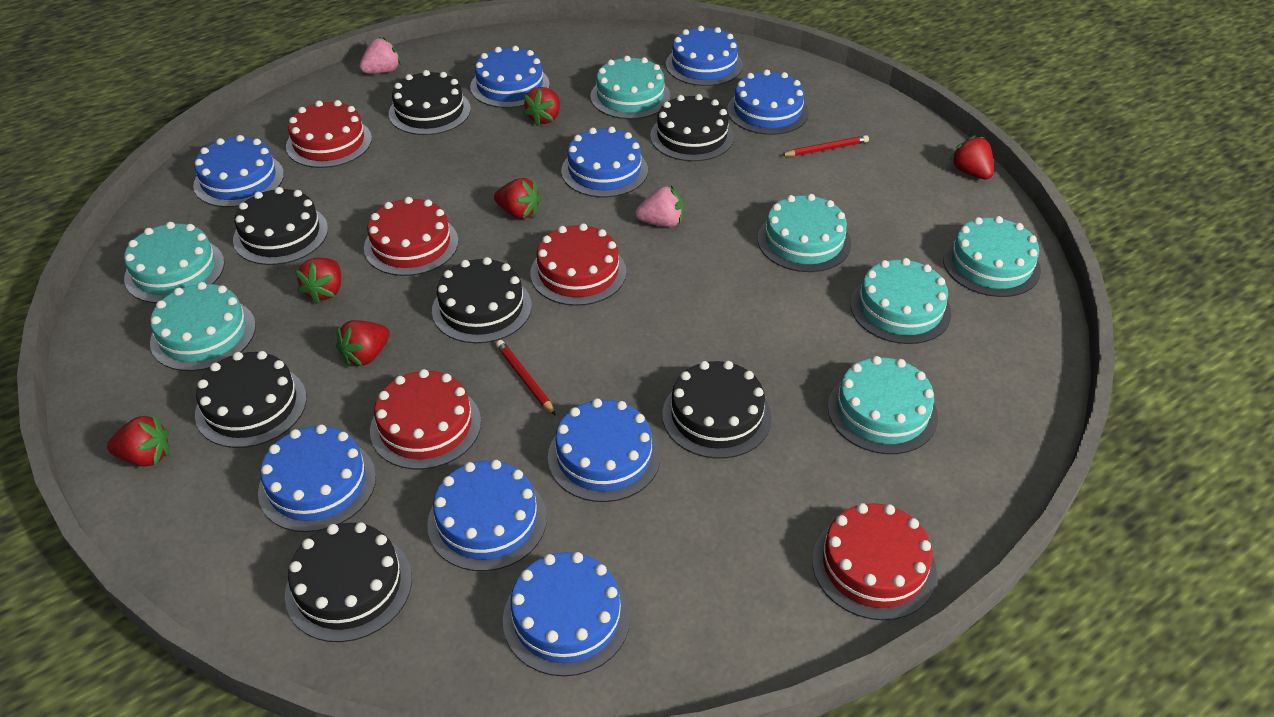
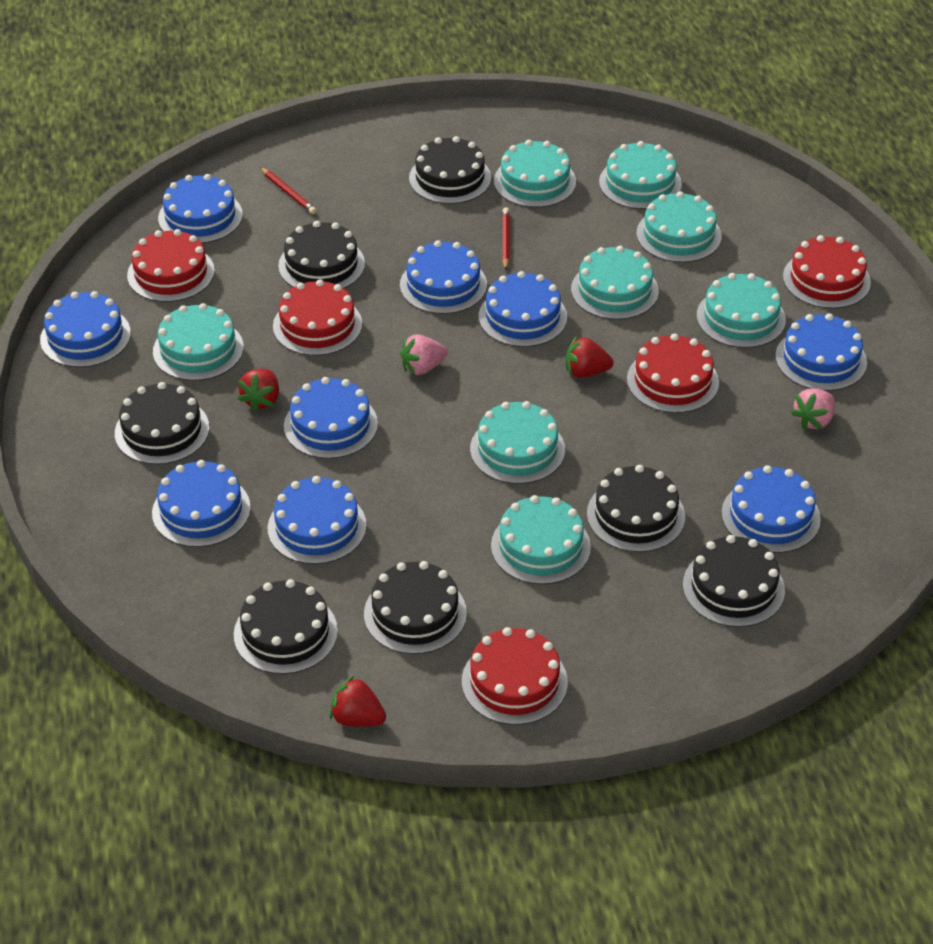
red strawberry: 6 -> 3
turquoise cake: 7 -> 8

